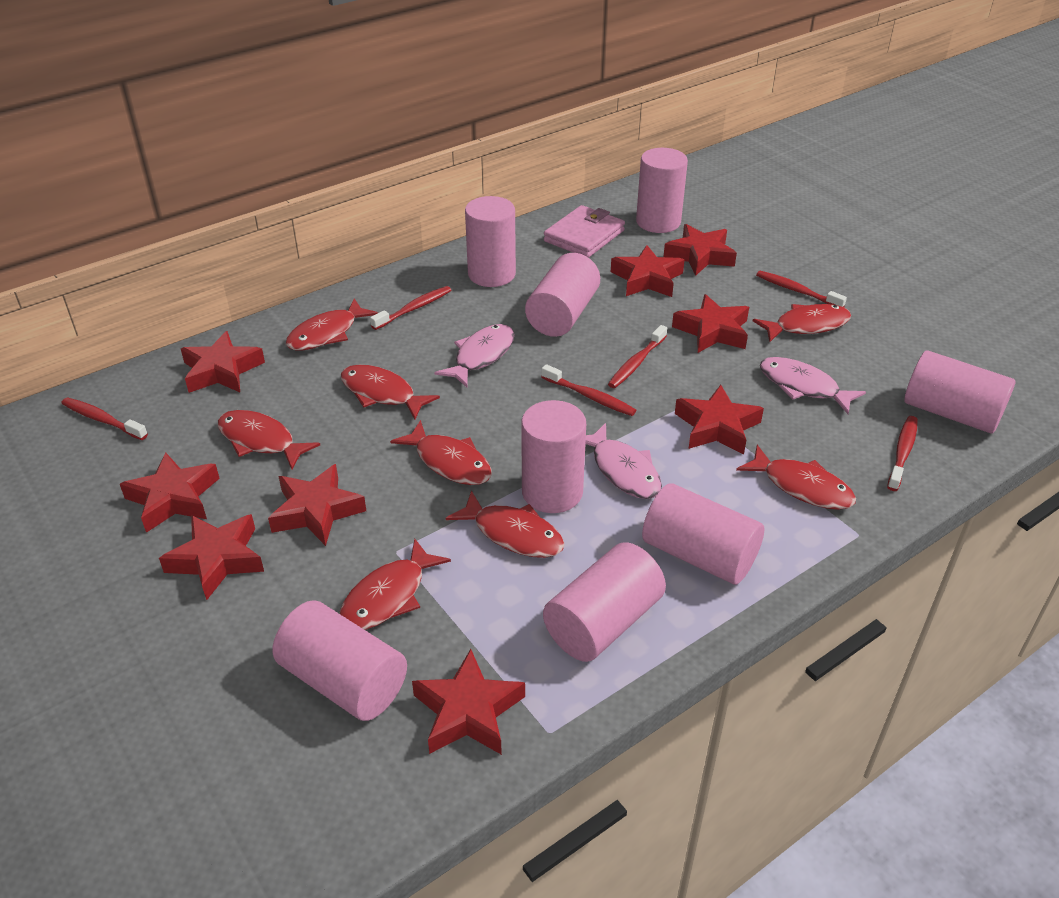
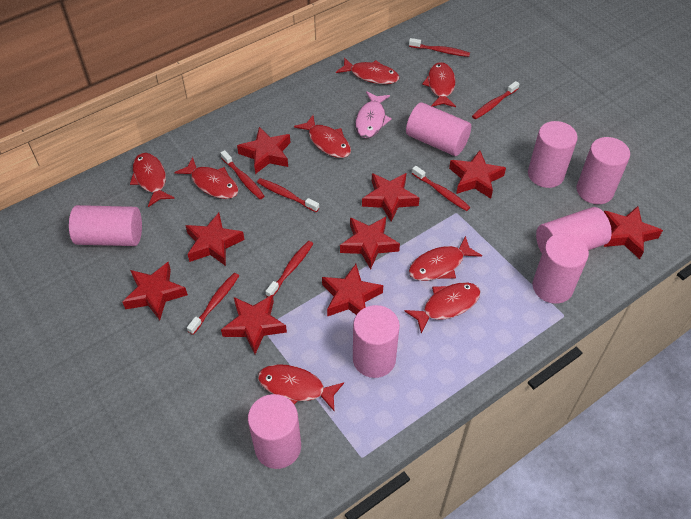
pink fish: 3 -> 1
pink wallet: 1 -> 0
red toothbrush: 6 -> 7

